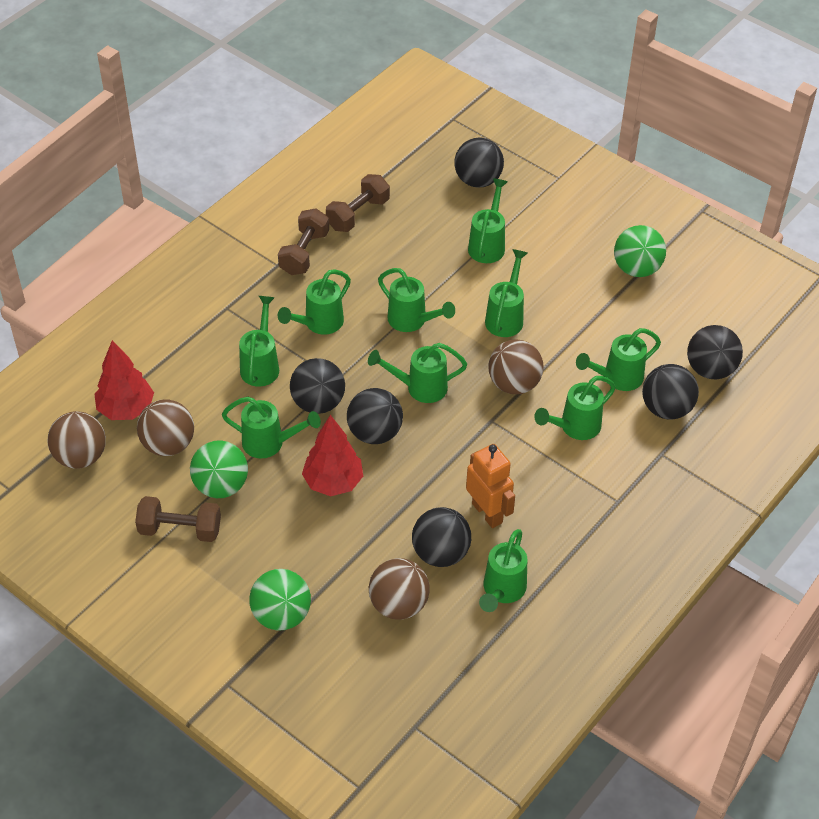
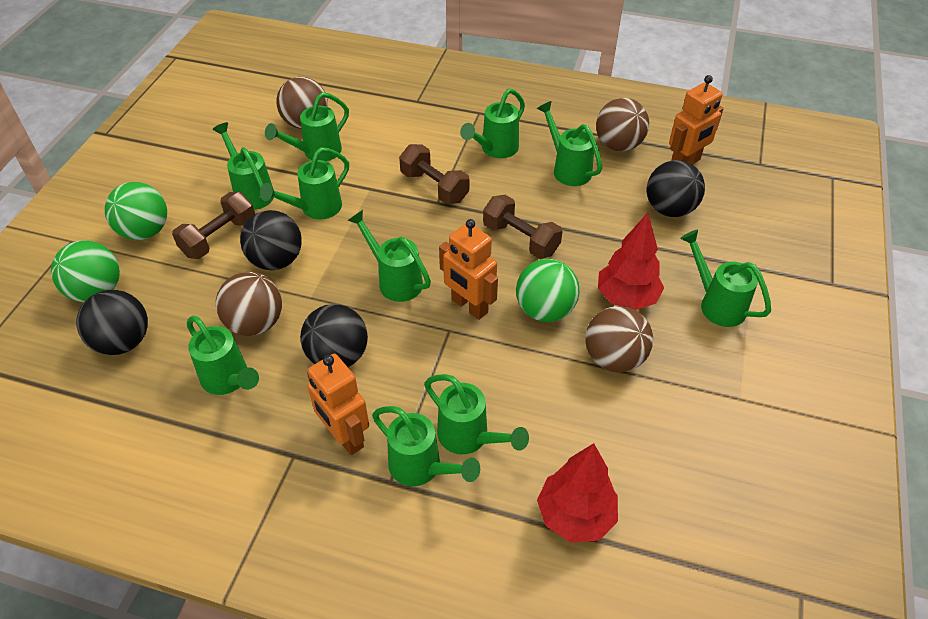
black ball: 6 -> 4
orange robot: 1 -> 3

